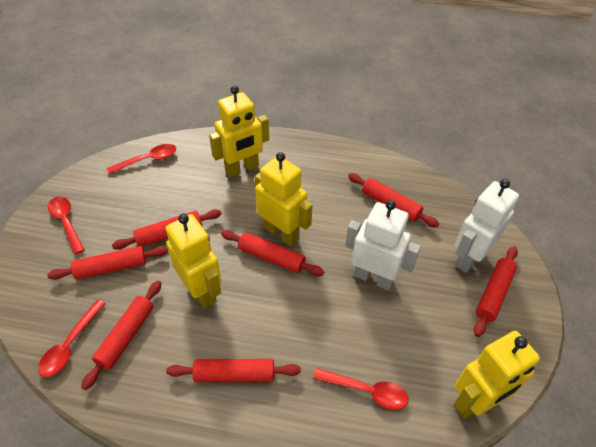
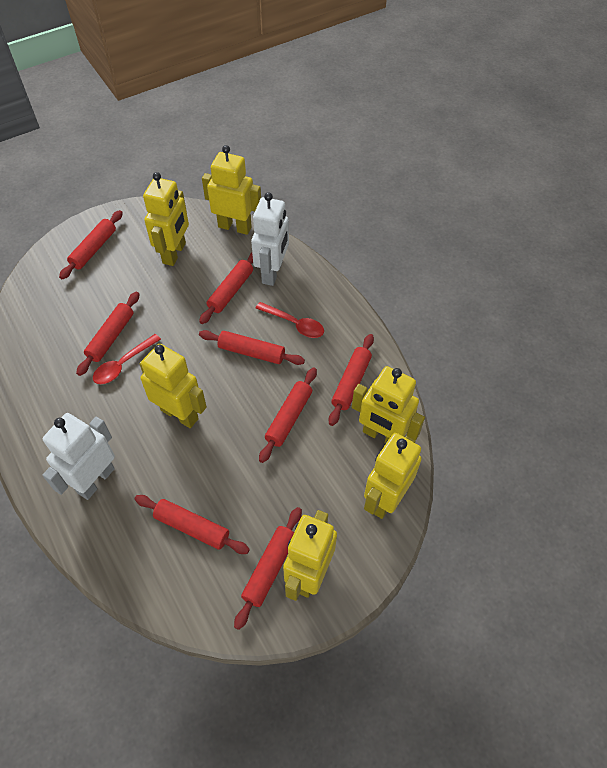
red rolling pin: 7 -> 8
red spoon: 4 -> 2
yellow robot: 4 -> 6

